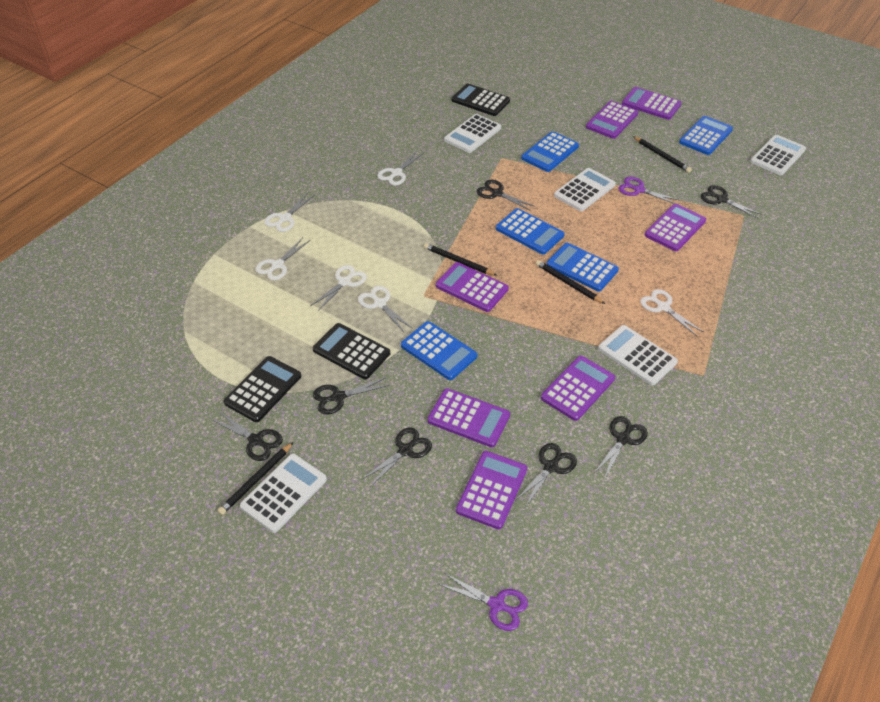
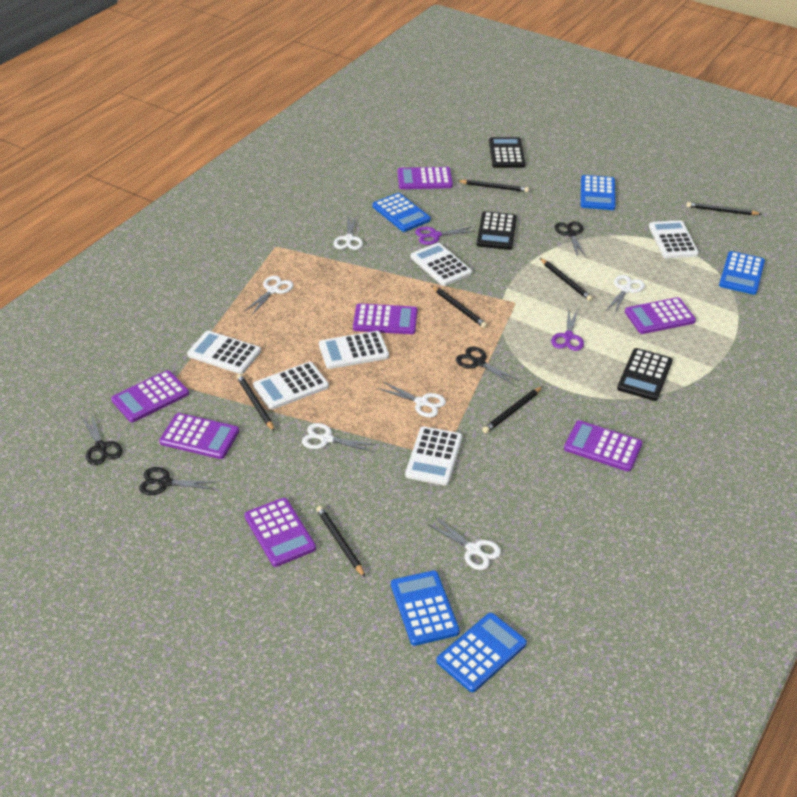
black pencil: 4 -> 7
black scissors: 7 -> 4
white calculator: 5 -> 6

